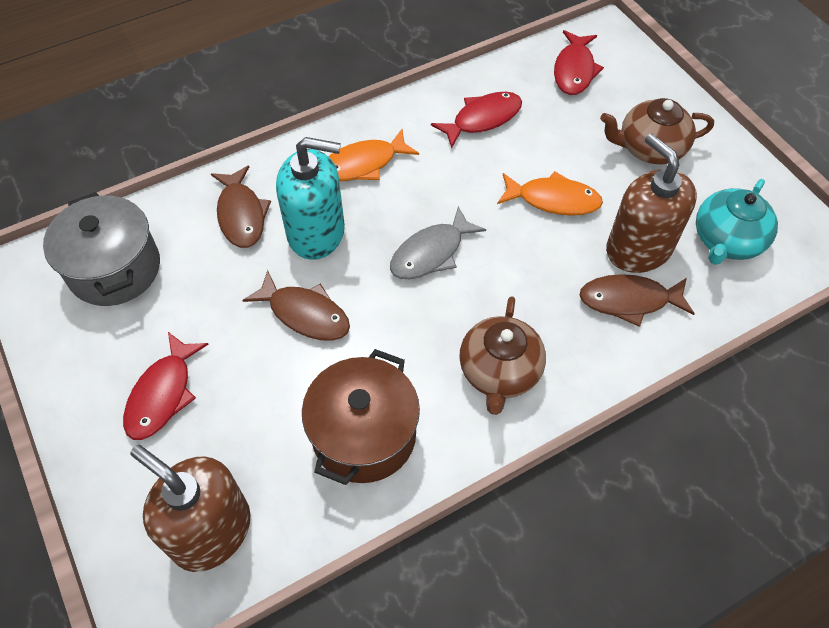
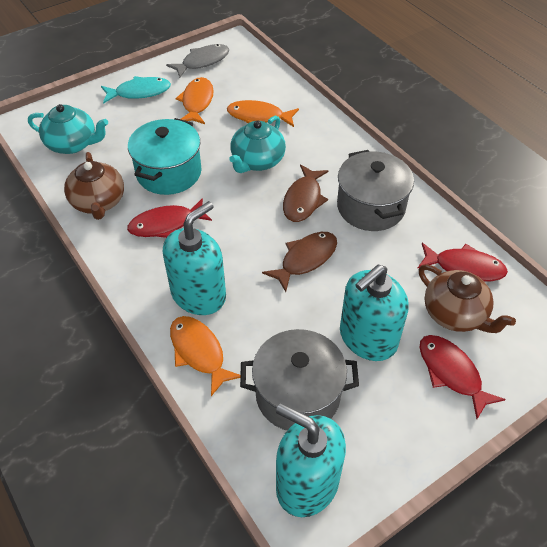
brown fish: 3 -> 2
brown pot: 1 -> 0
brown soap dispenser: 2 -> 0
grey pot: 1 -> 2
orange fish: 2 -> 3
turquoise fish: 0 -> 1
turquoise pot: 0 -> 1
turquoise soap dispenser: 1 -> 3
turquoise teapot: 1 -> 2

